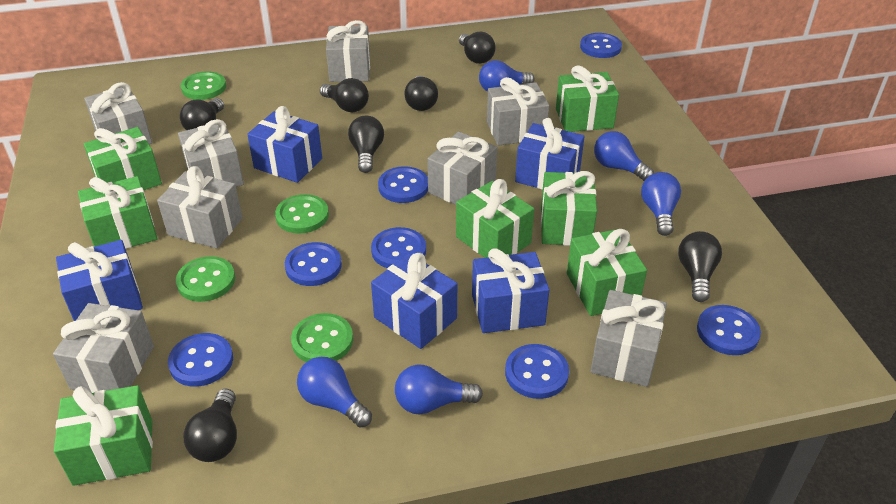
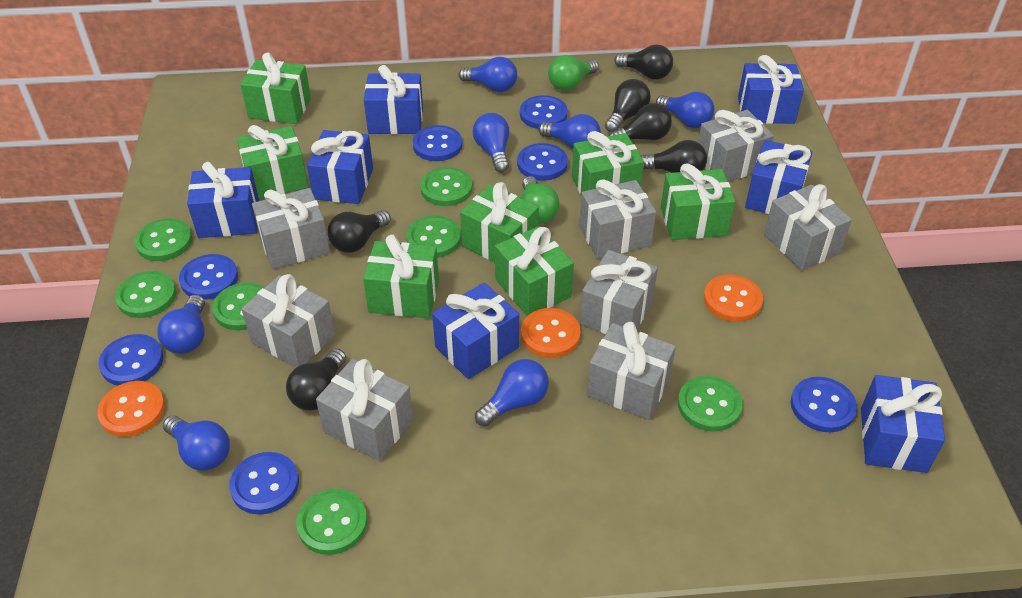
black light bulb: 7 -> 6
blue gift: 5 -> 7
blue light bulb: 5 -> 7
green button: 4 -> 7
green light bulb: 0 -> 2
orange button: 0 -> 3

